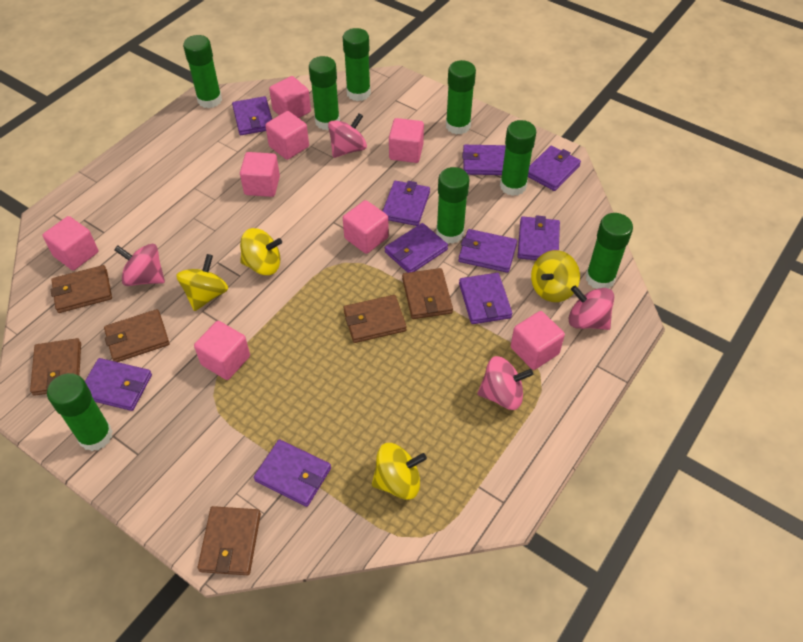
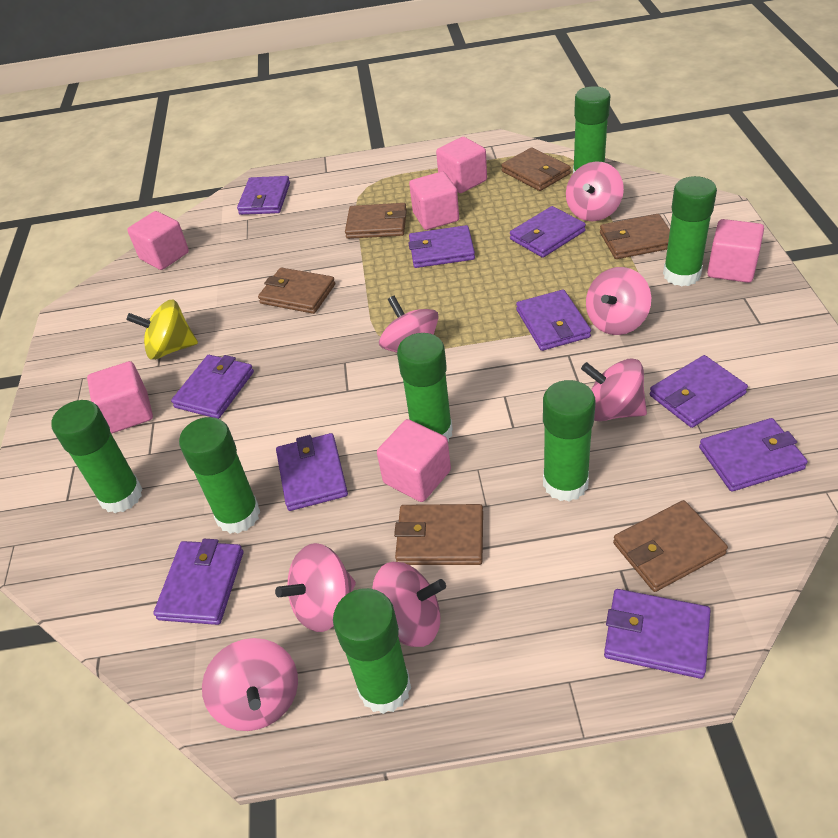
green glue stick: 8 -> 7
pink cube: 8 -> 6
pink spinning top: 4 -> 7
yellow spinning top: 4 -> 1

